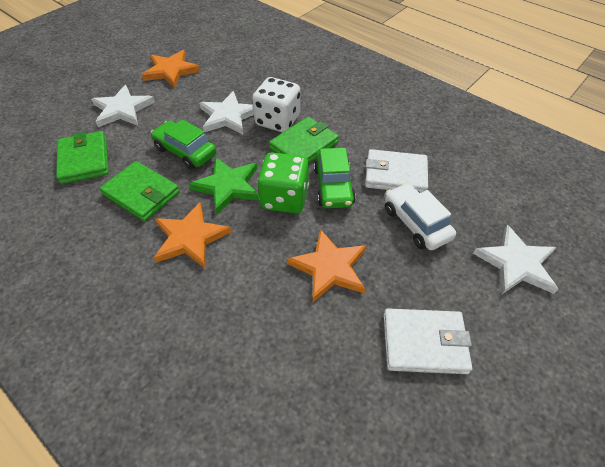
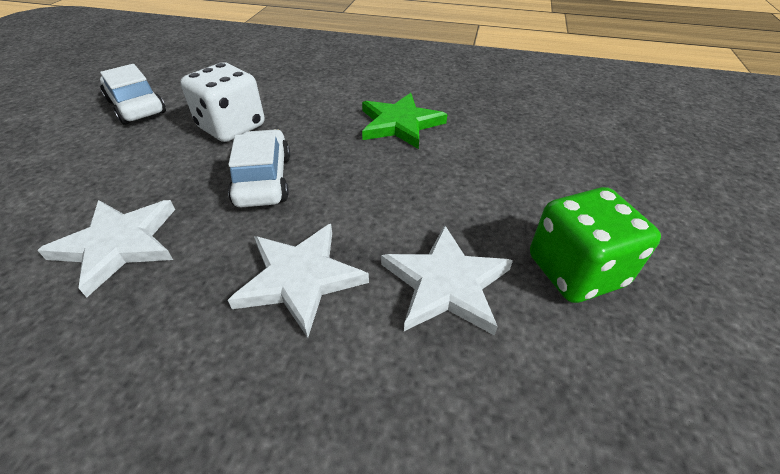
green car: 2 -> 0
green wallet: 3 -> 0
orange star: 3 -> 0
white car: 1 -> 2
white wallet: 2 -> 0

